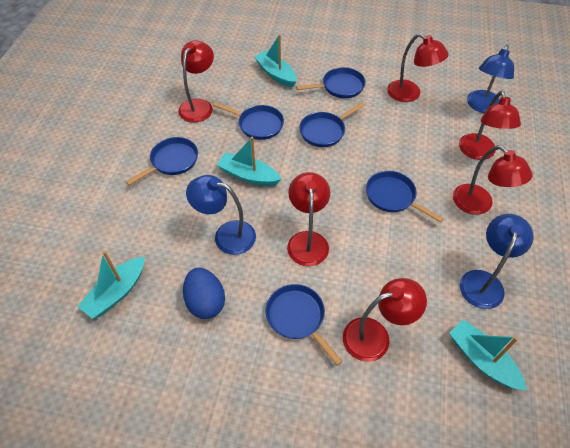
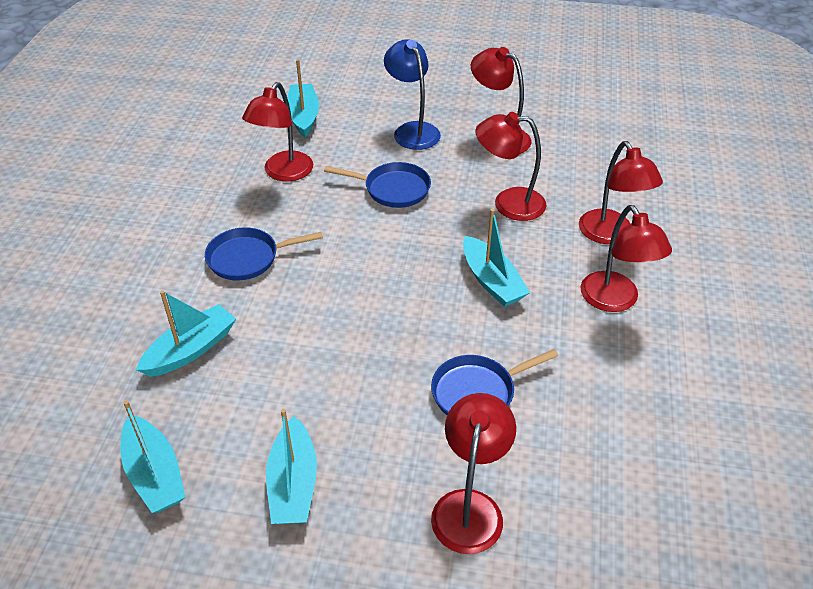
blue egg: 1 -> 0
blue lamp: 3 -> 1
blue pan: 6 -> 3
turquoise boat: 4 -> 5

